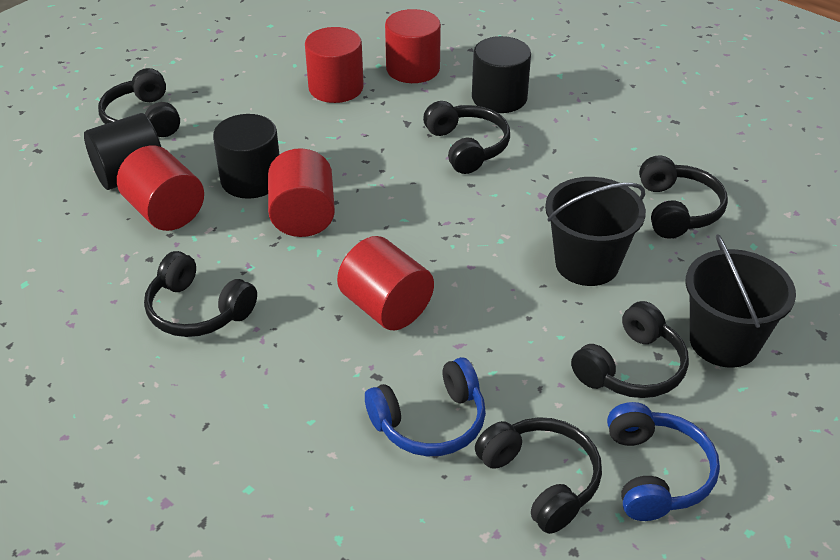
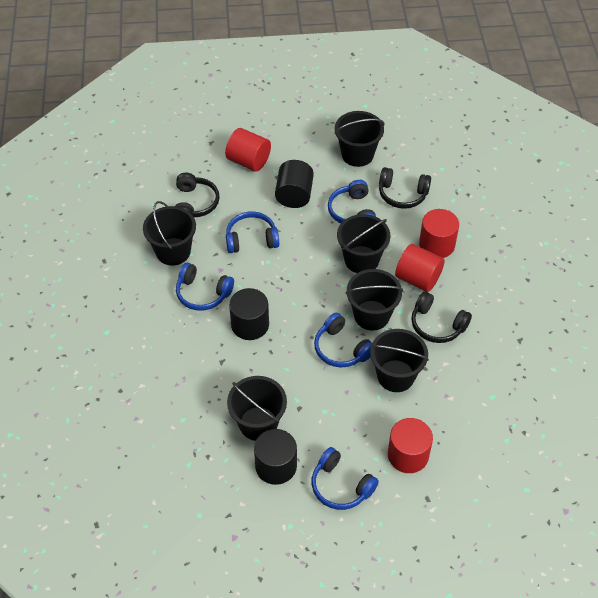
black bucket: 2 -> 6
black headphones: 6 -> 3
blue headphones: 2 -> 5
red cylinder: 5 -> 4

